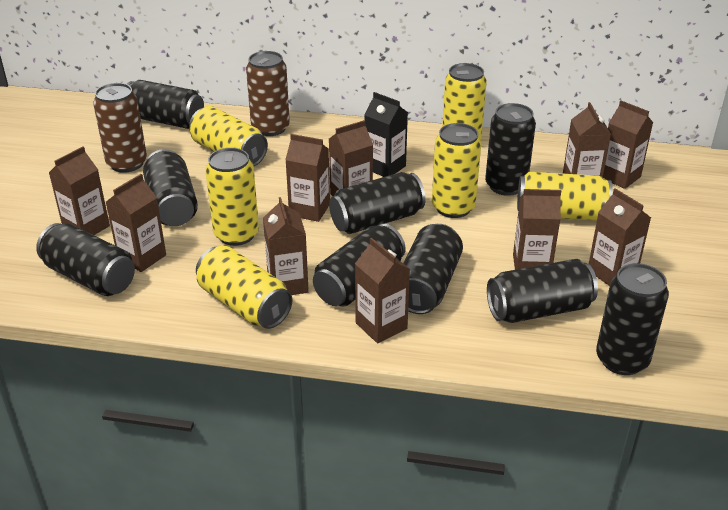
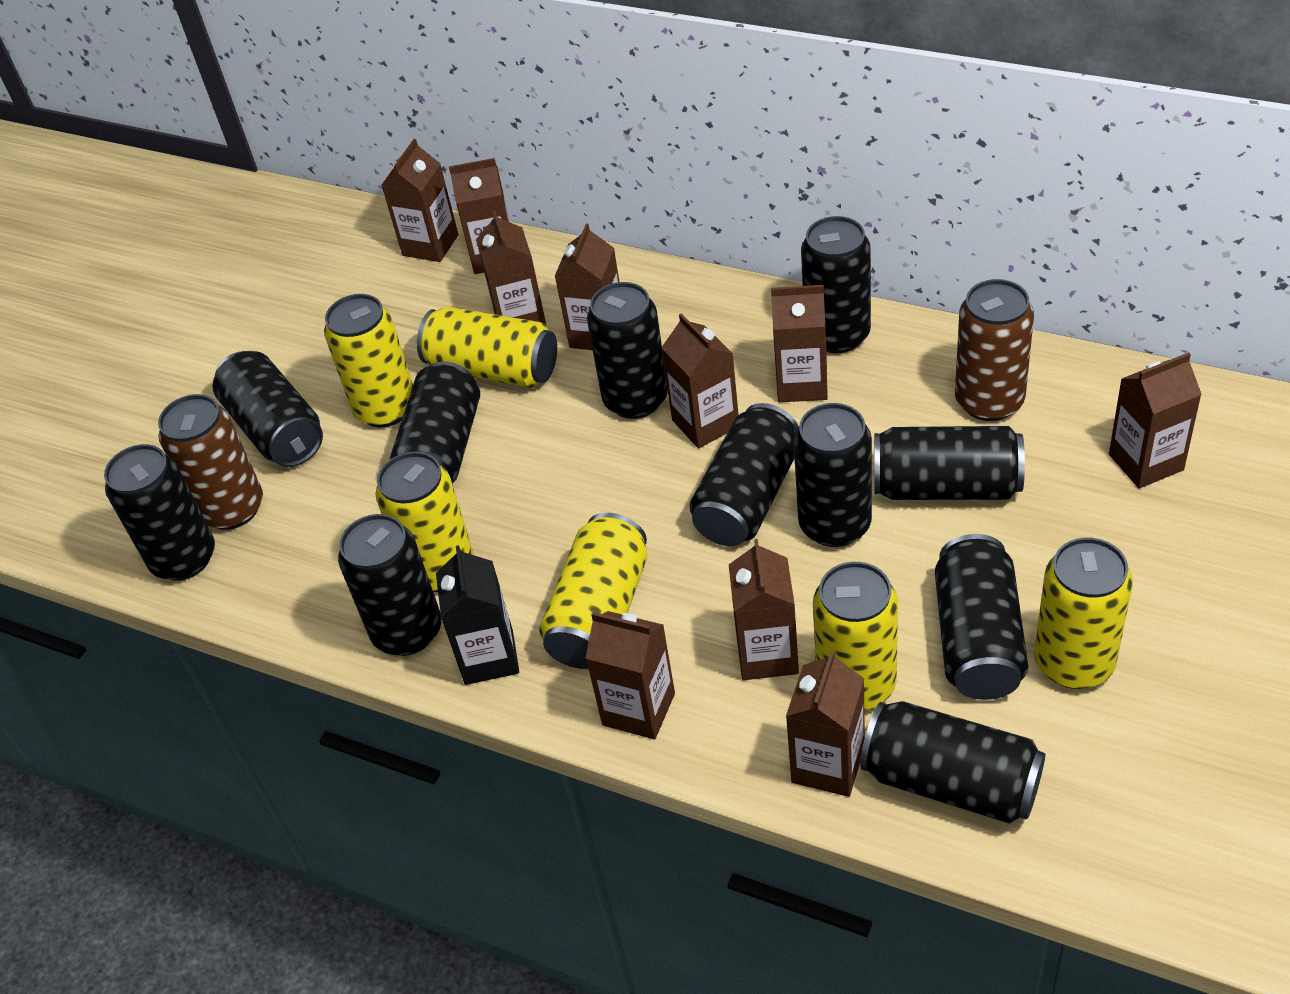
black can: 9 -> 11

